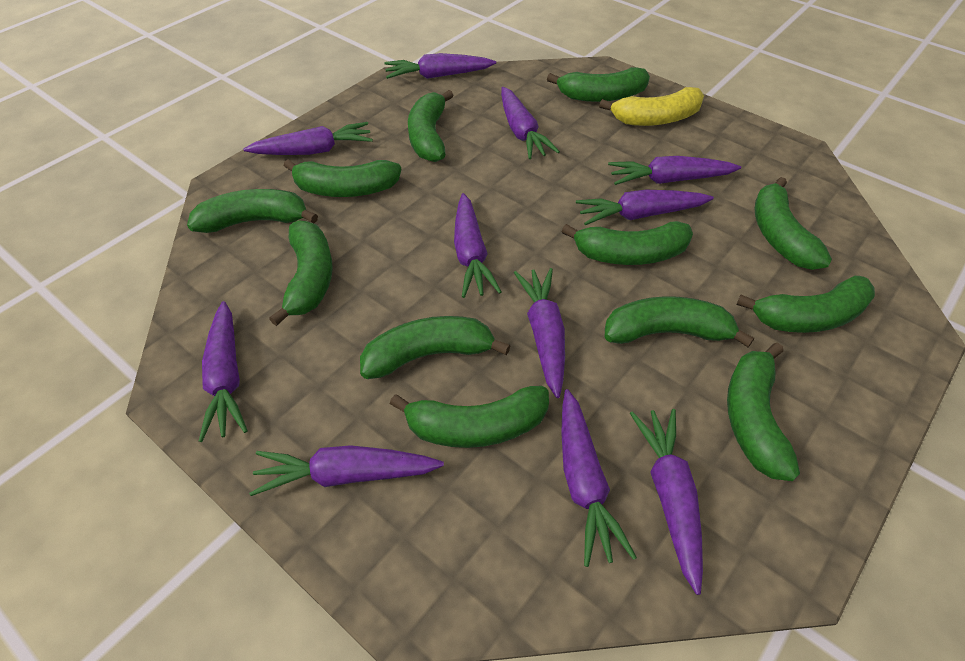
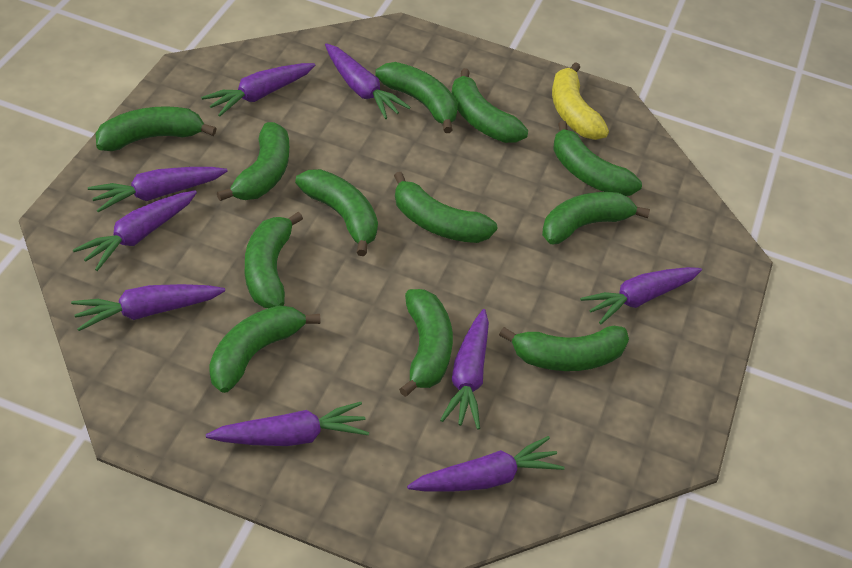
purple carrot: 11 -> 9

